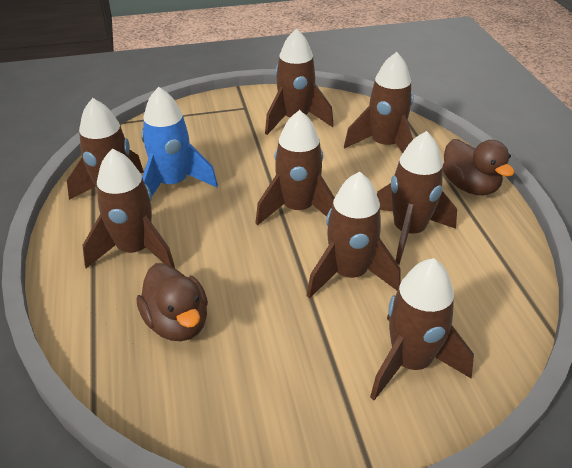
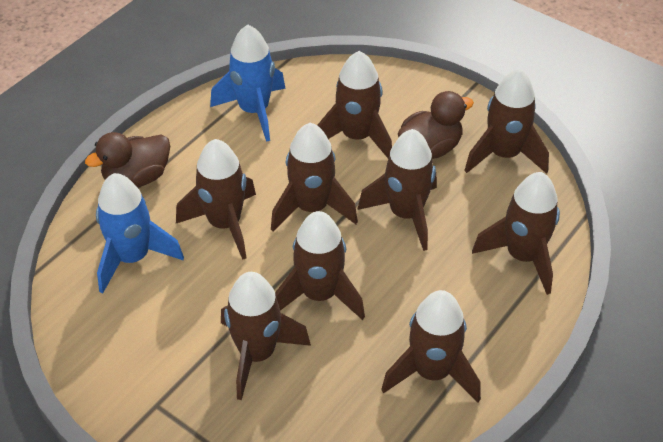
blue rocket: 1 -> 2
brown rocket: 8 -> 9

